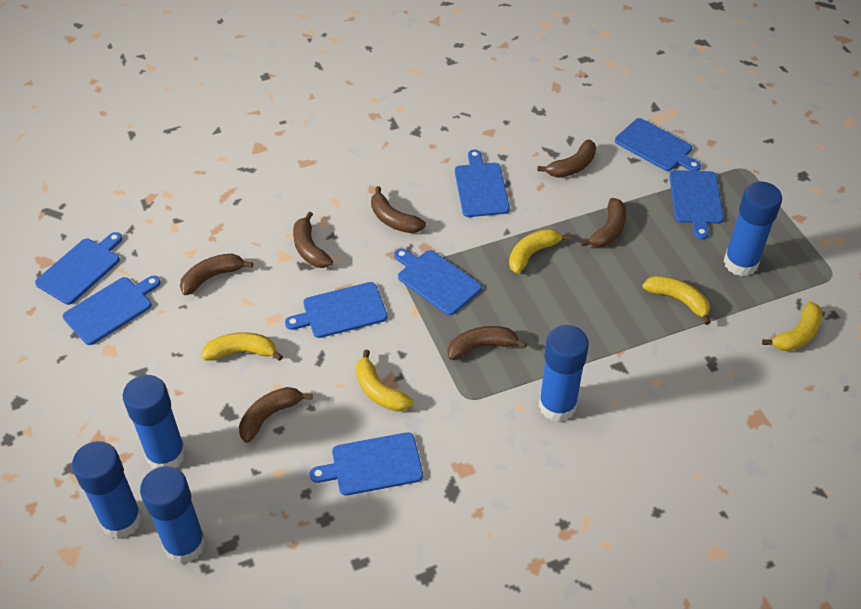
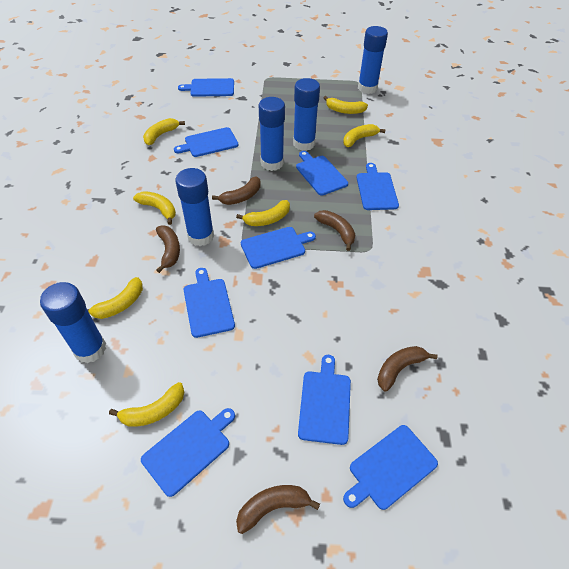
blue cutting board: 8 -> 9
brown banana: 7 -> 5
yellow banana: 5 -> 7

